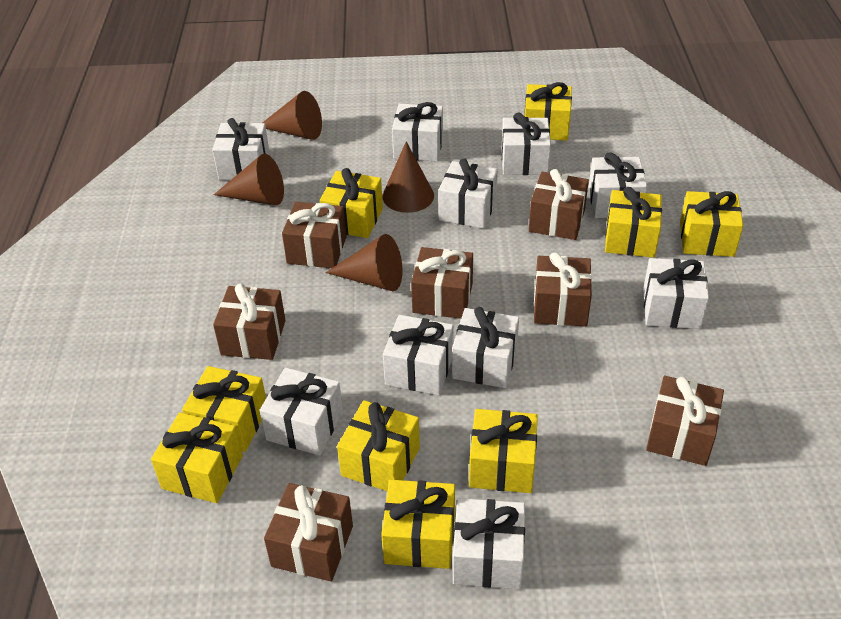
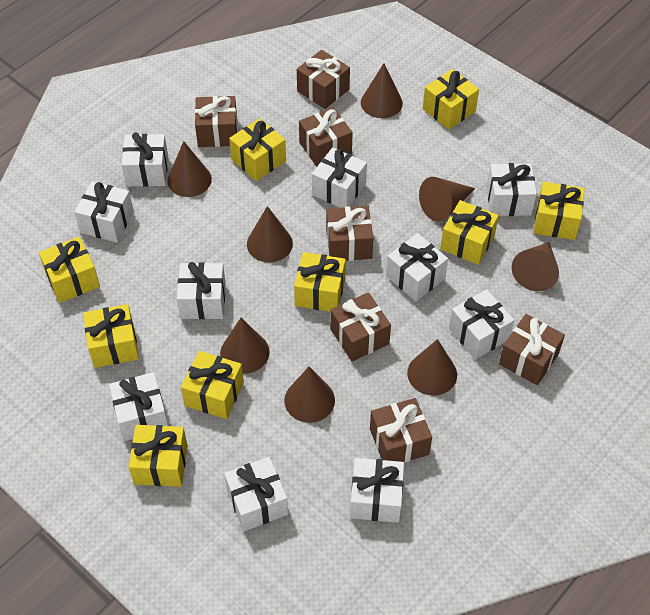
brown cone: 4 -> 8

